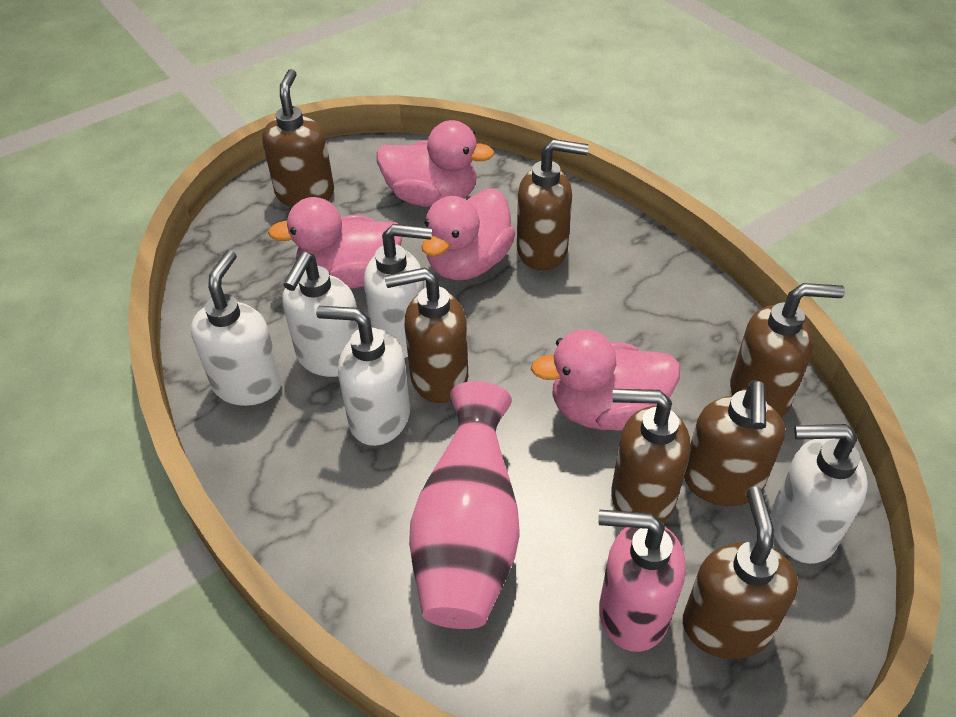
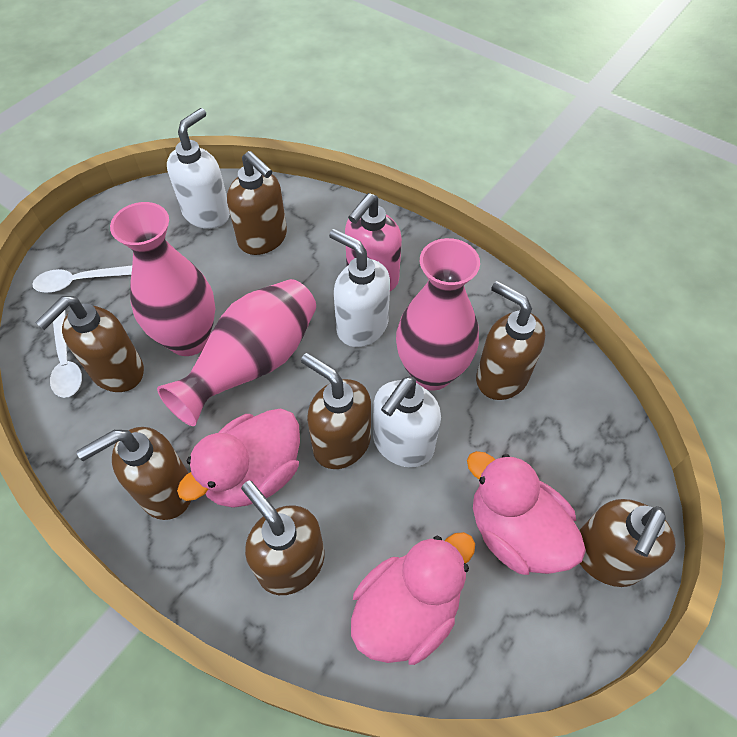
pink duck: 4 -> 3
pink vase: 1 -> 3
white soap dispenser: 5 -> 3
white spoon: 0 -> 2

